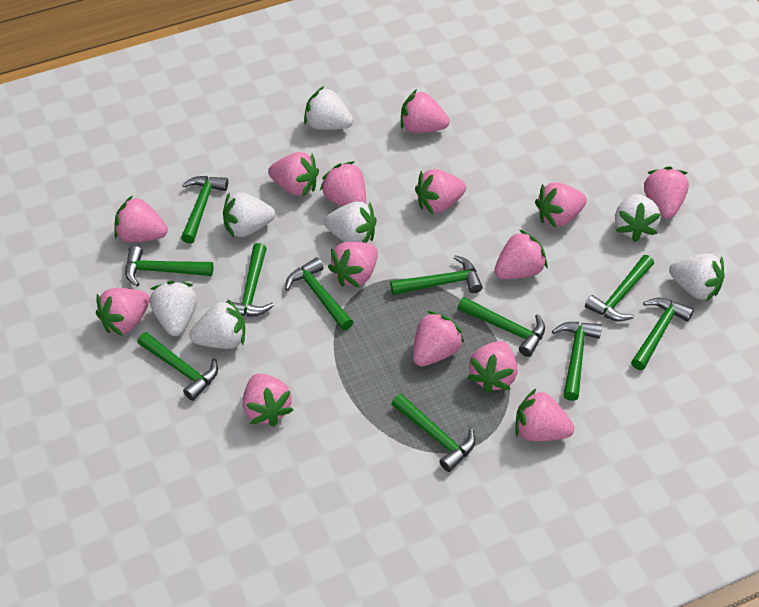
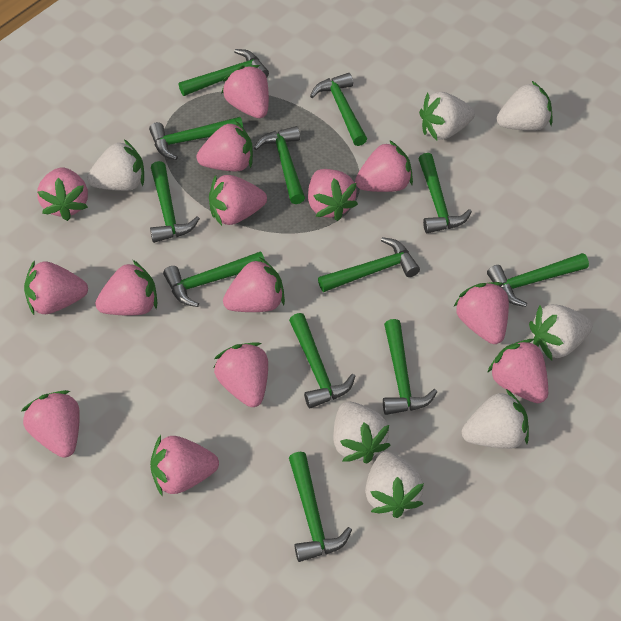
green hammer: 11 -> 12

